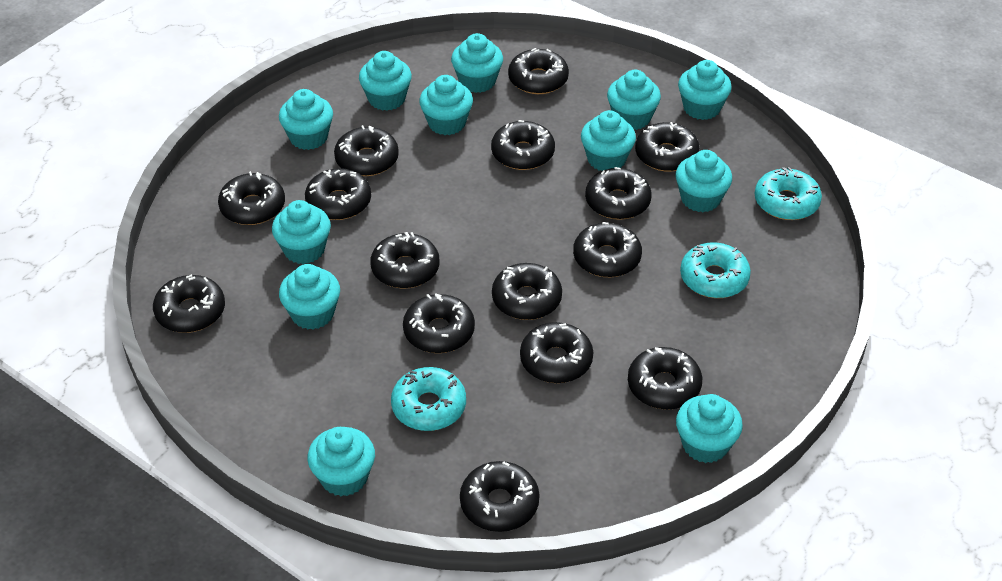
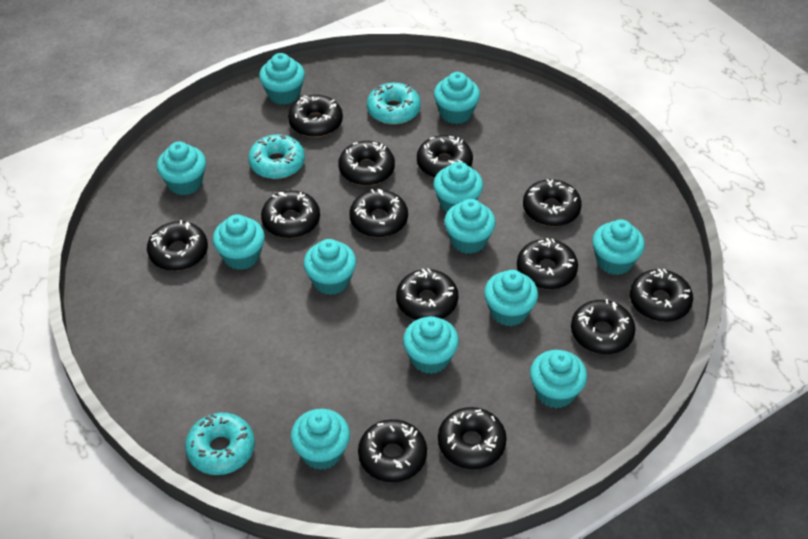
black donut: 15 -> 13

